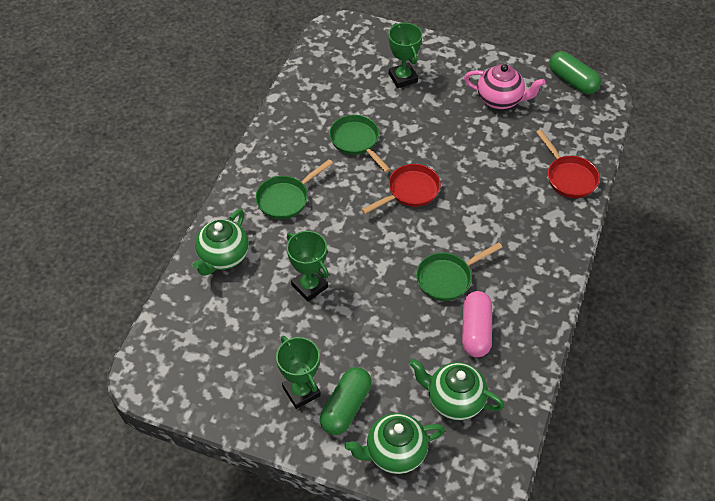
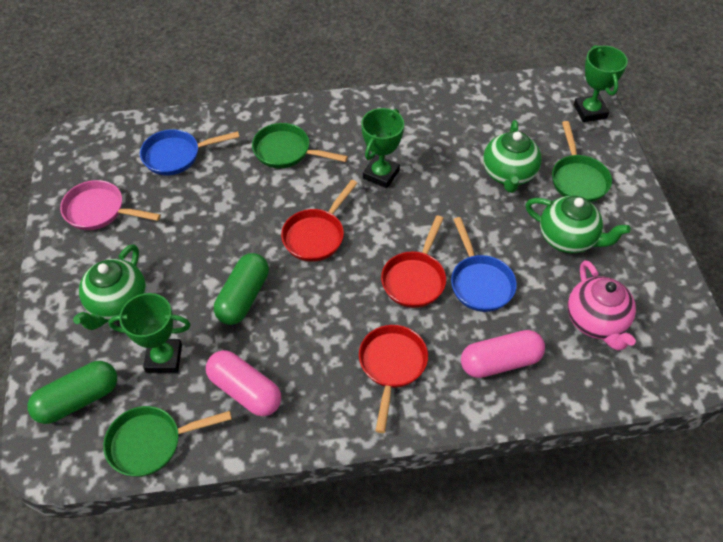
blue pan: 0 -> 2
pink capsule: 1 -> 2
pink pan: 0 -> 1
red pan: 2 -> 3

